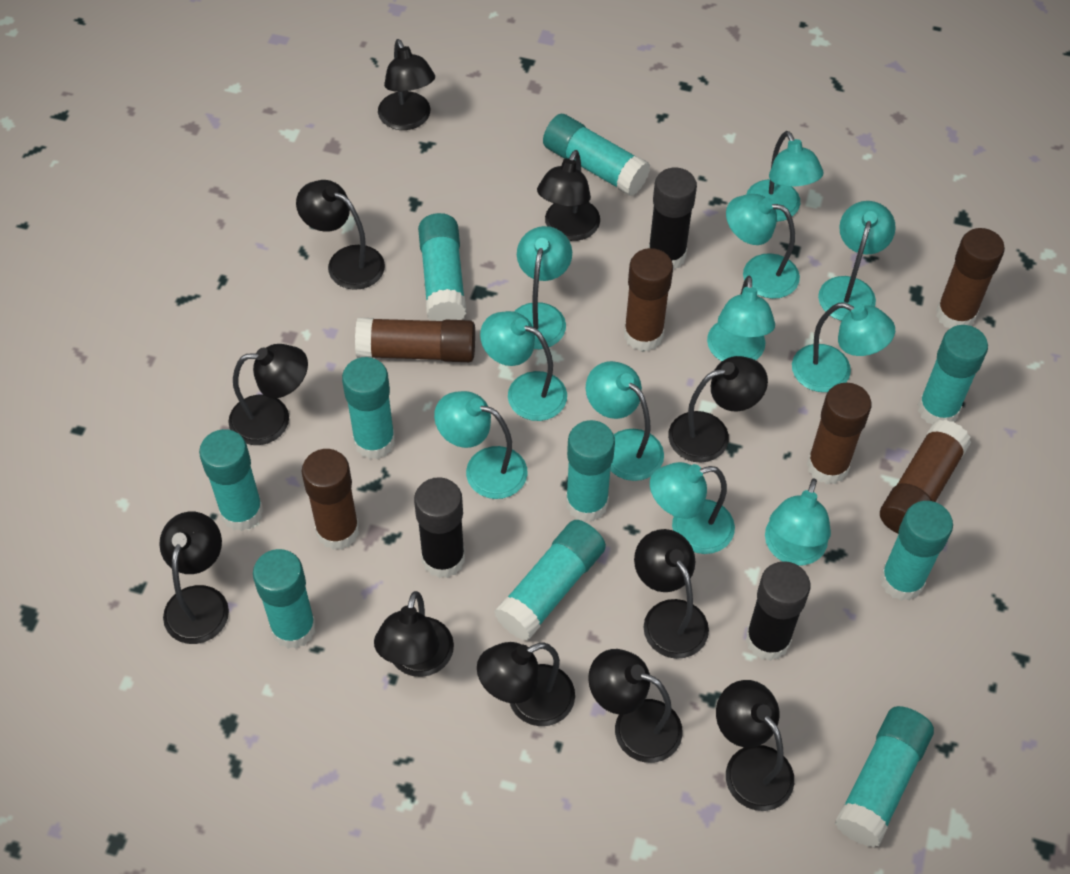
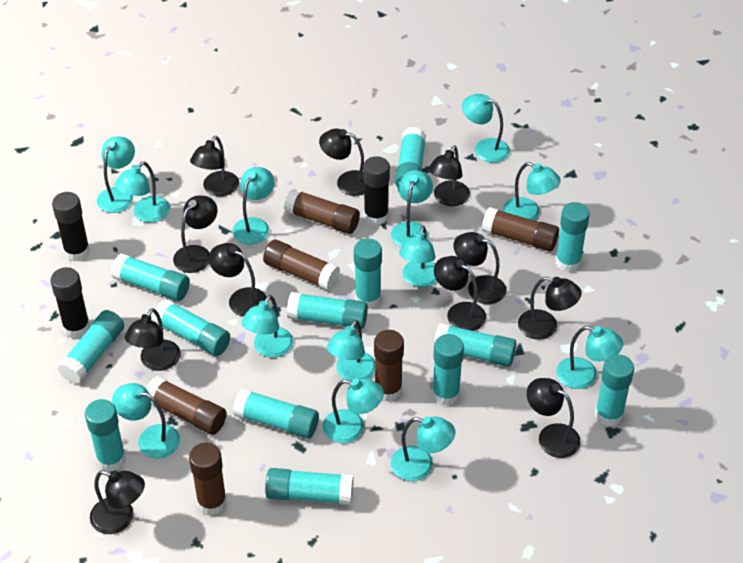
turquoise glue stick: 10 -> 13
turquoise lamp: 11 -> 13

